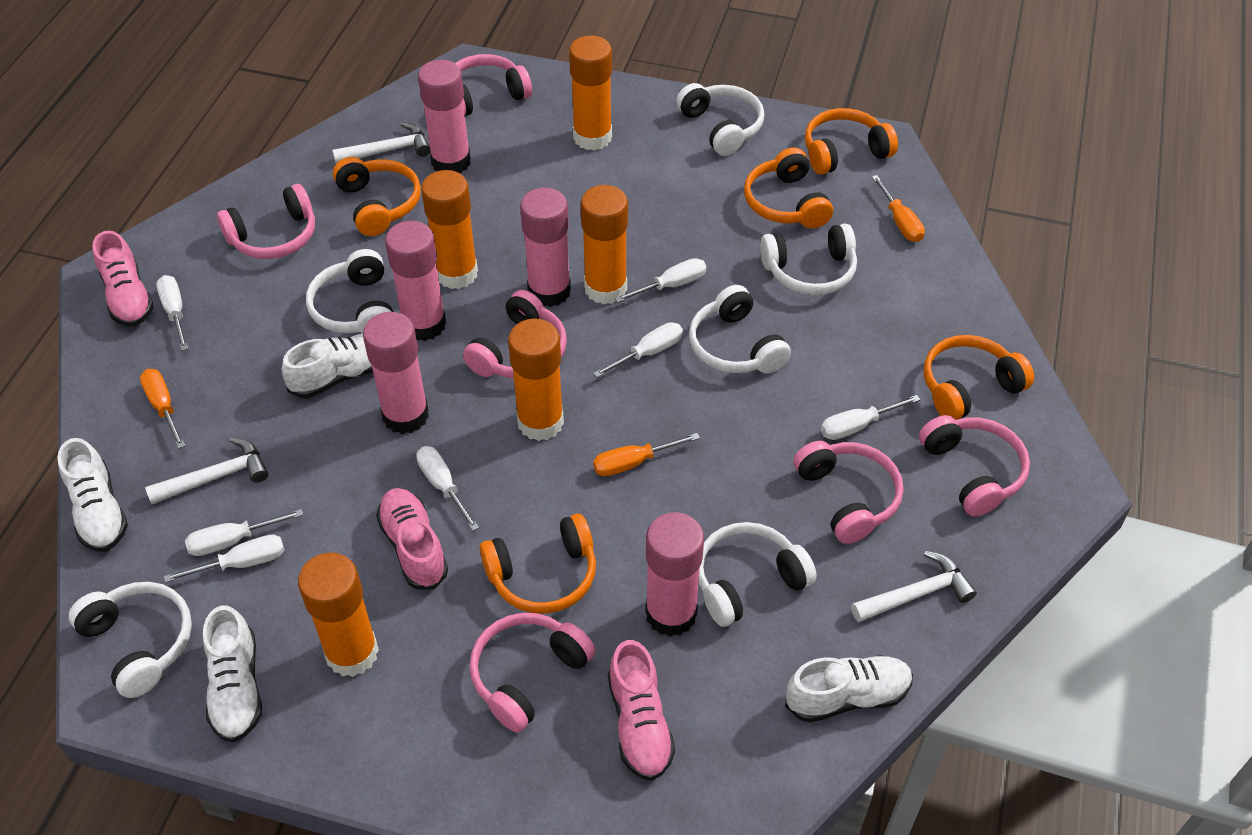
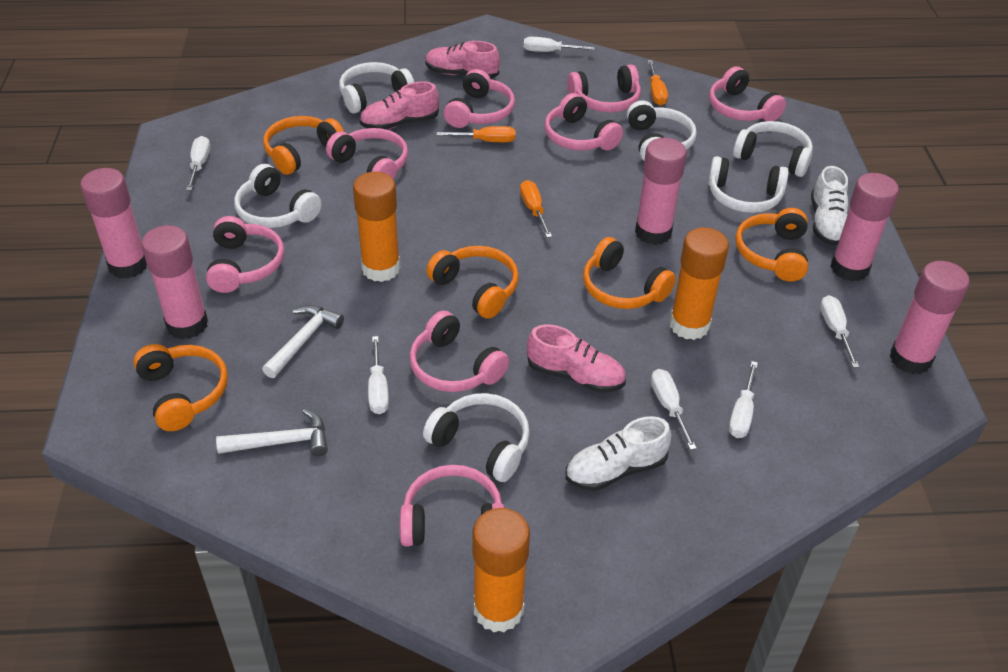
orange glue stick: 5 -> 3
pink headphones: 6 -> 8
white hammer: 3 -> 2
white screwdriver: 7 -> 6
white shoe: 4 -> 2

